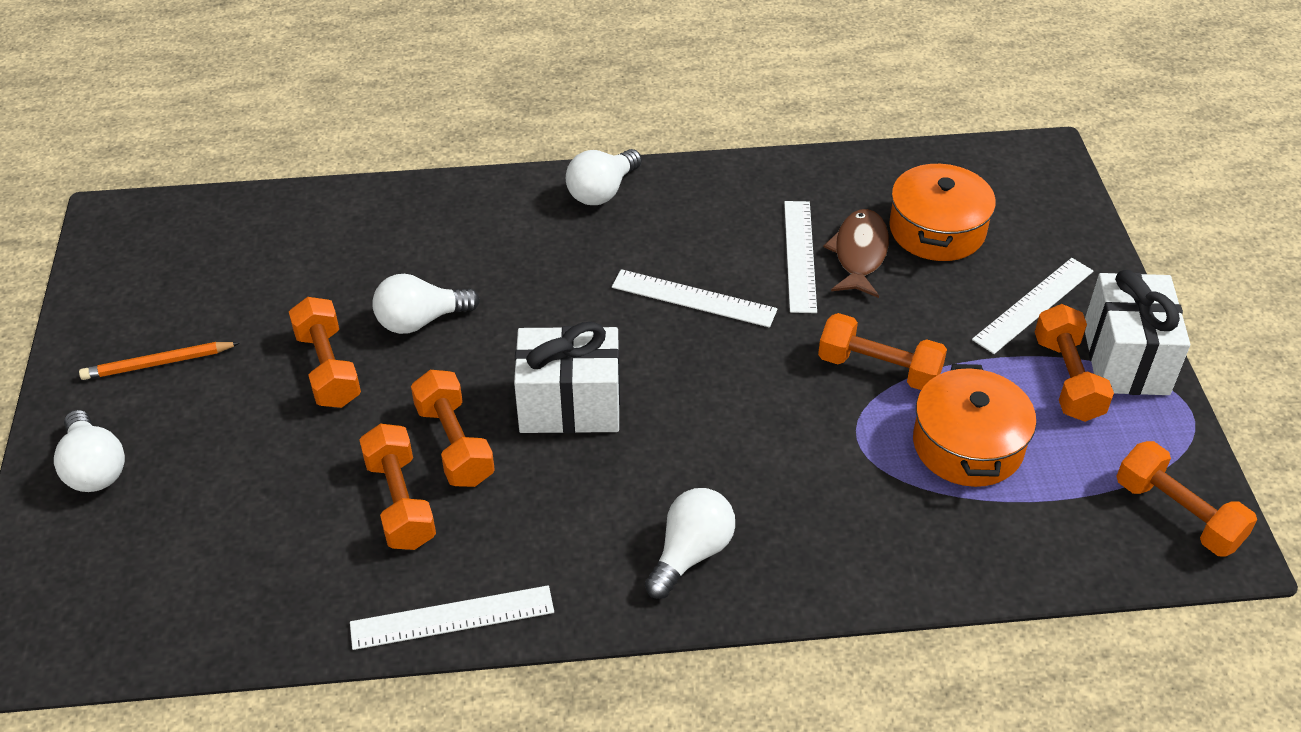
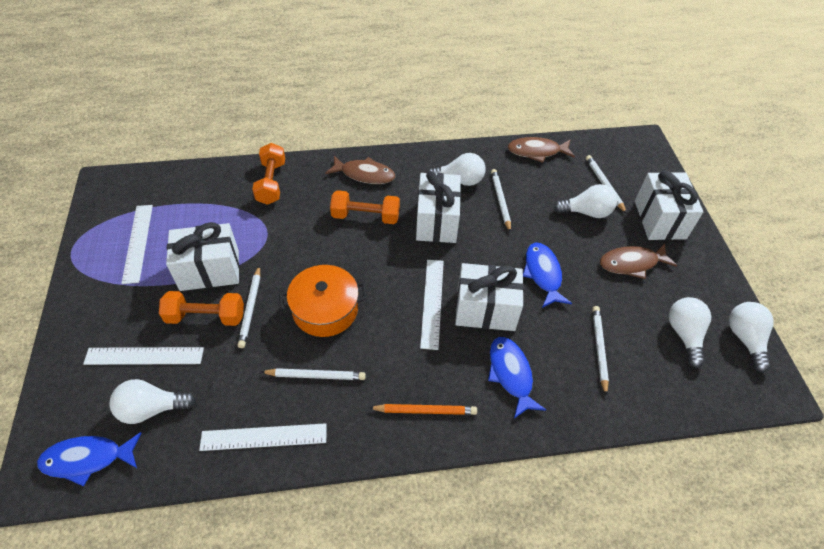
blue fish: 0 -> 3
brown fish: 1 -> 3
orange dumbbell: 6 -> 3
orange pot: 2 -> 1
white gift: 2 -> 4
white light bulb: 4 -> 5
white pencil: 0 -> 5

